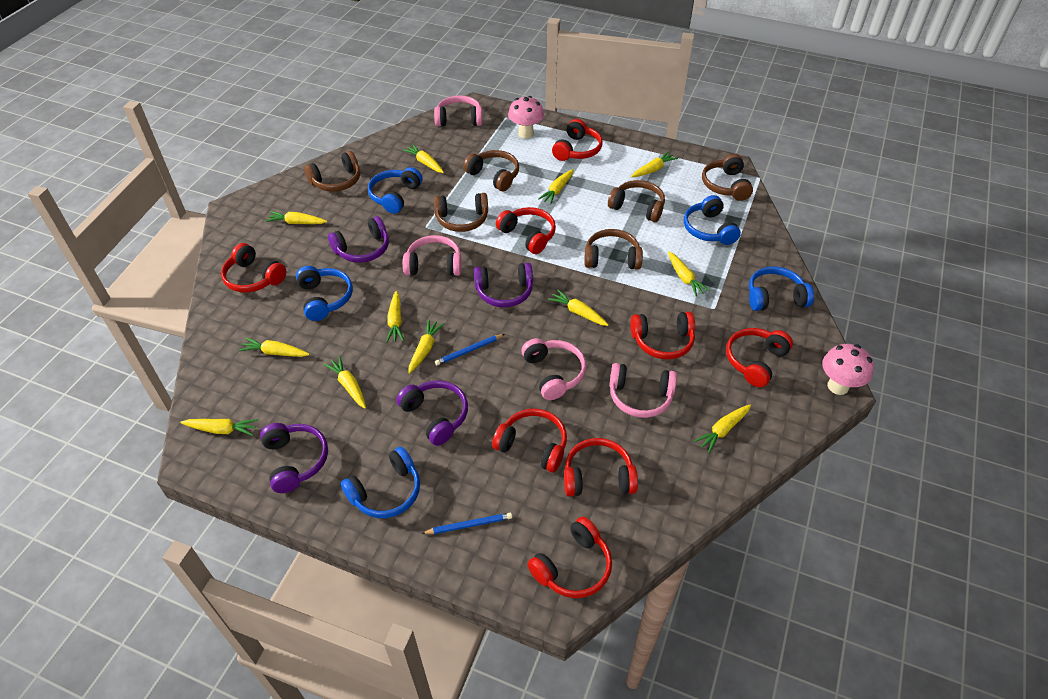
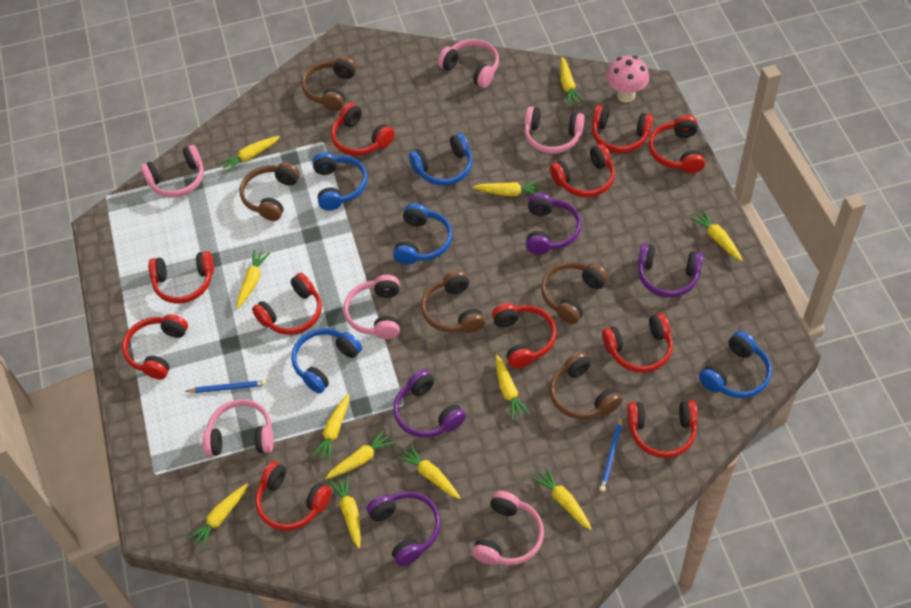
brown headphones: 6 -> 5
pink headphones: 4 -> 6
pink mushroom: 2 -> 1
red headphones: 8 -> 11

